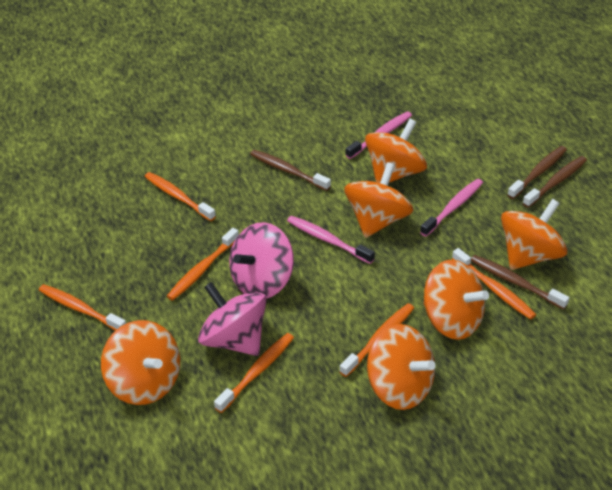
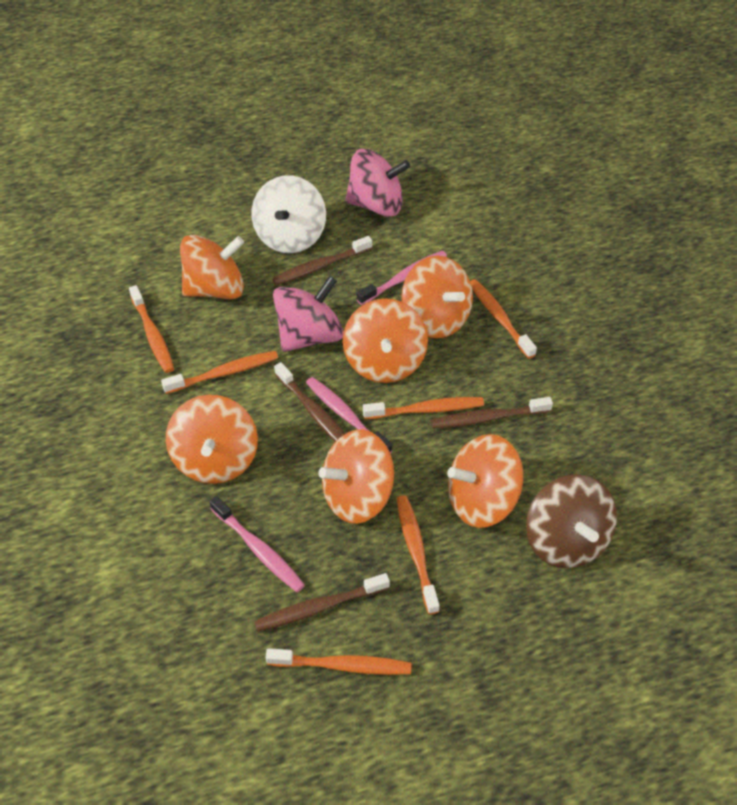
brown spinning top: 0 -> 1
white spinning top: 0 -> 1

